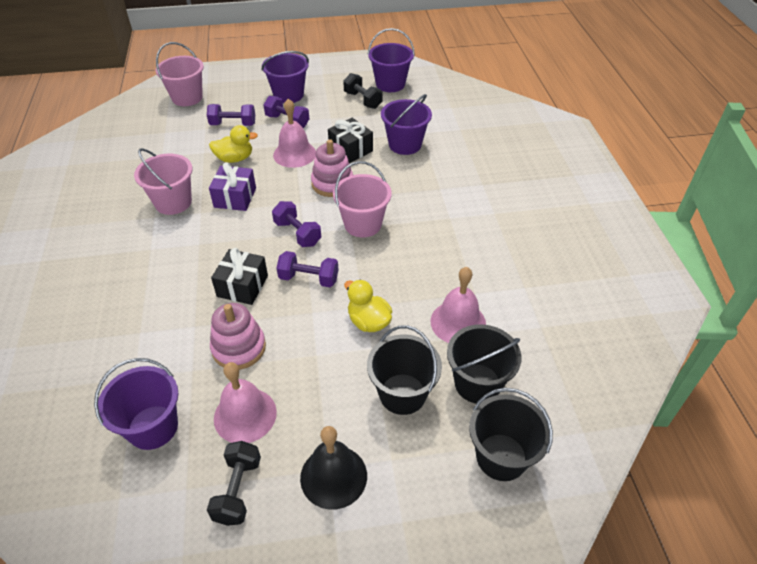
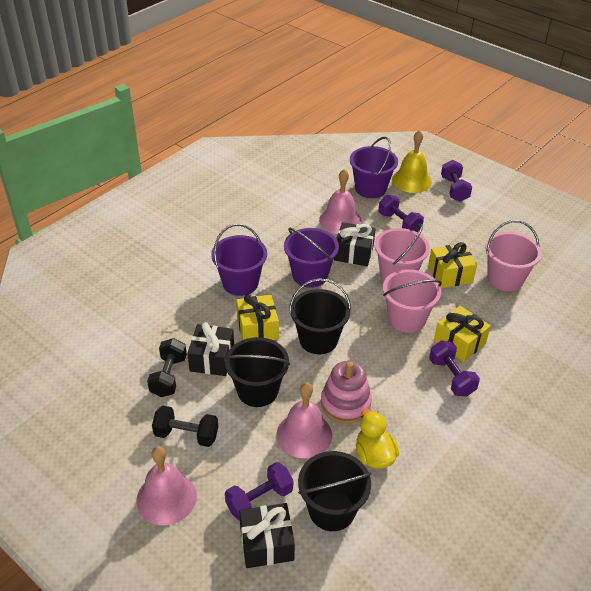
black bell: 1 -> 0
black gift: 2 -> 3
pink stacking toy: 2 -> 1
purple bucket: 4 -> 3
purple gift: 1 -> 0
yellow bell: 0 -> 1
yellow duck: 2 -> 1
yellow gift: 0 -> 3

